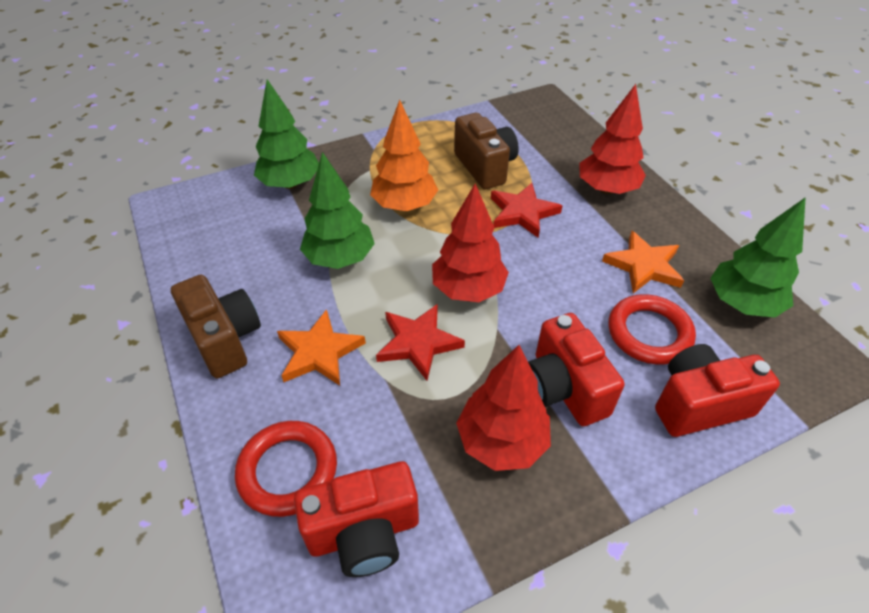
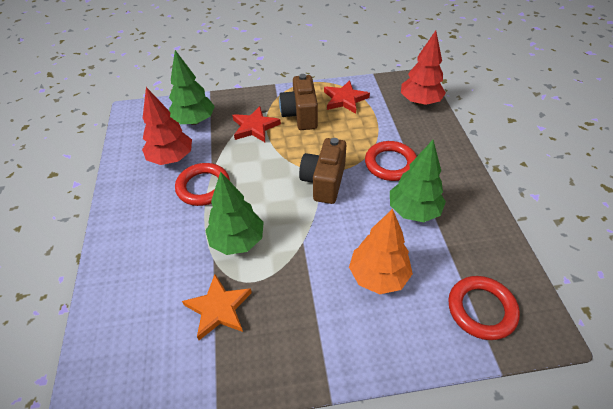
orange star: 2 -> 1
red camera: 3 -> 0
red ring: 2 -> 3
red tree: 3 -> 2

